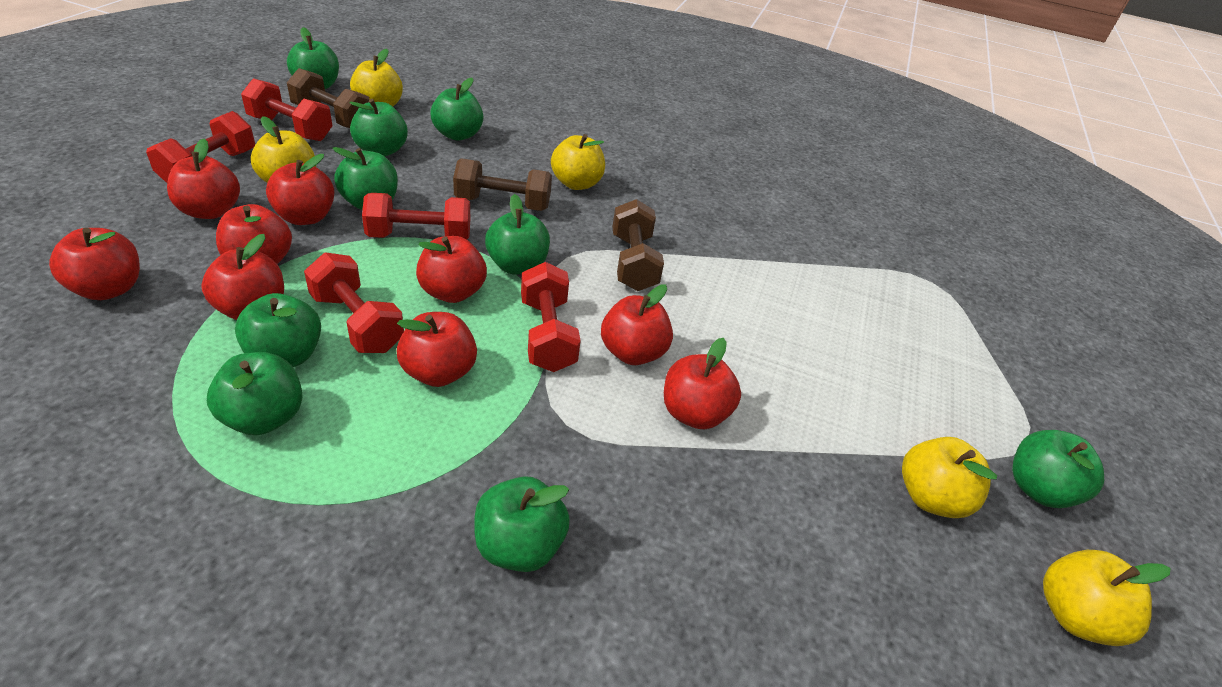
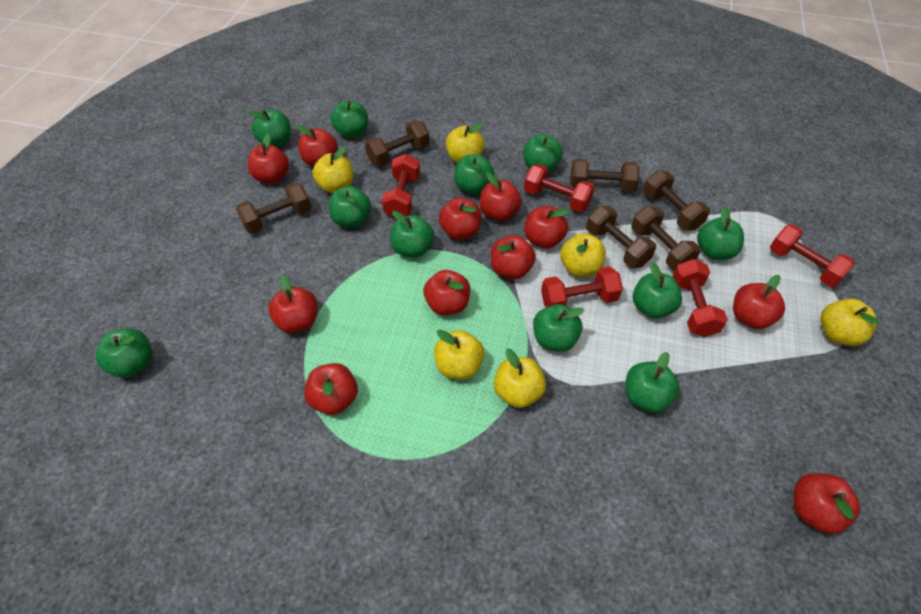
brown dumbbell: 3 -> 6
green apple: 9 -> 11
red apple: 9 -> 11
yellow apple: 5 -> 6

